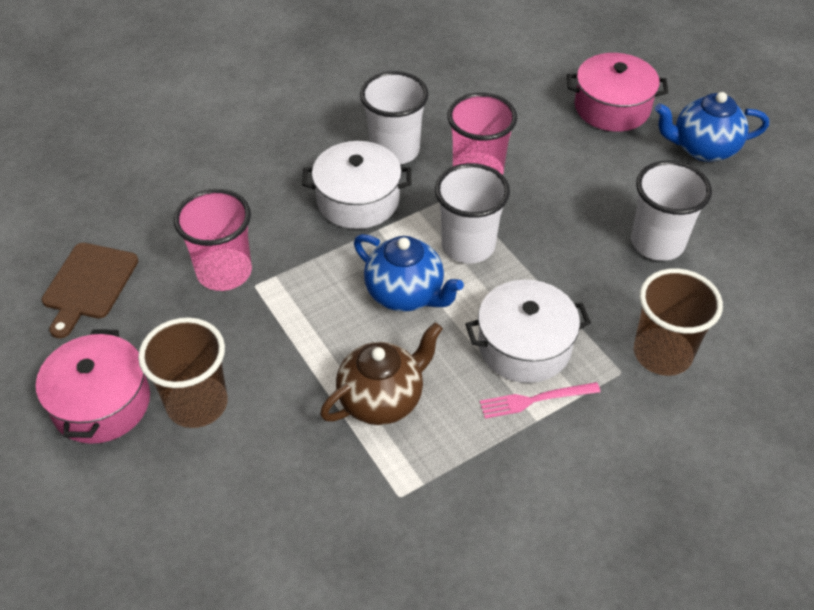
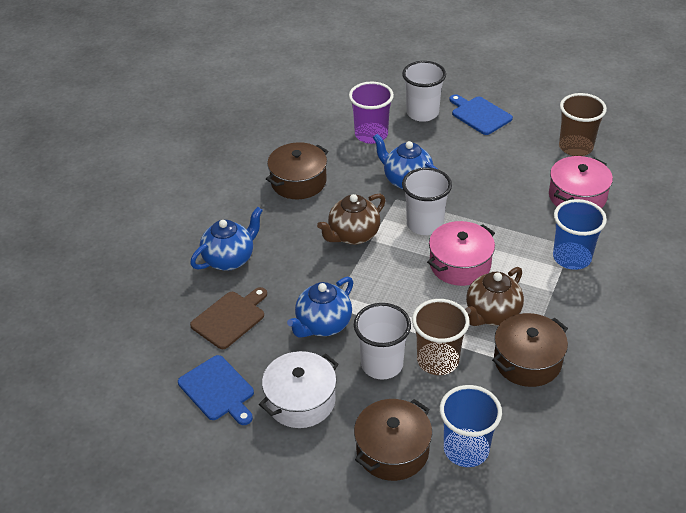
blue cup: 0 -> 2
blue cutting board: 0 -> 2
blue teapot: 2 -> 3
brown pot: 0 -> 3
brown teapot: 1 -> 2
pink cup: 2 -> 0
pink fork: 1 -> 0
purple cup: 0 -> 1
white pot: 2 -> 1

